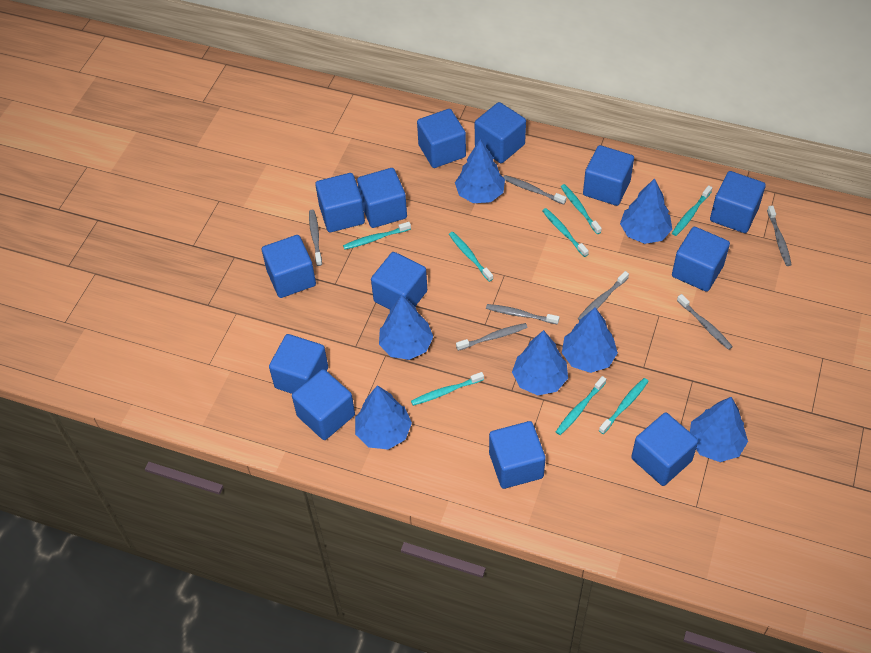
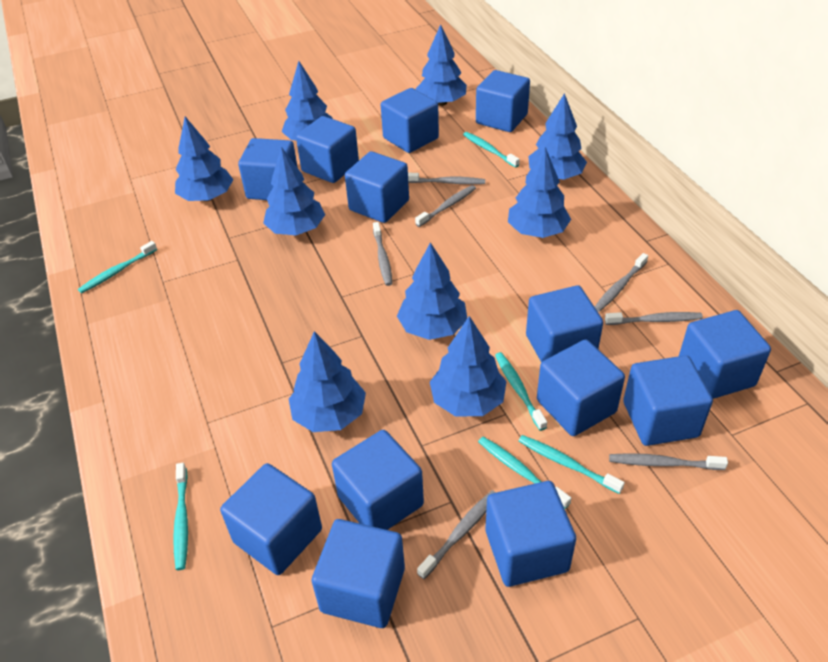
blue tree: 7 -> 9
turquoise toothbrush: 8 -> 6

